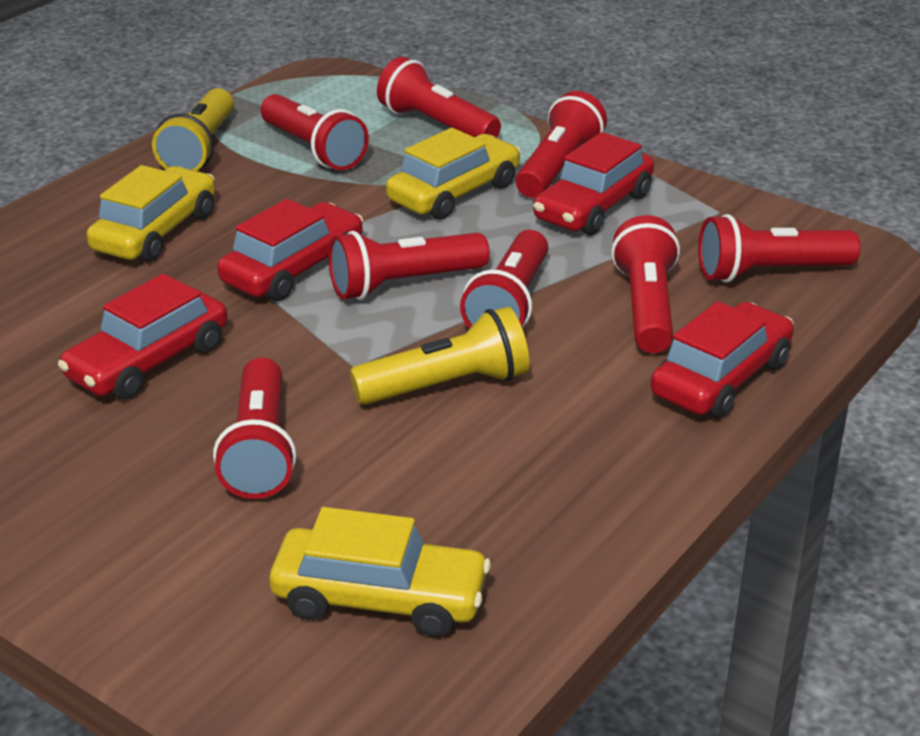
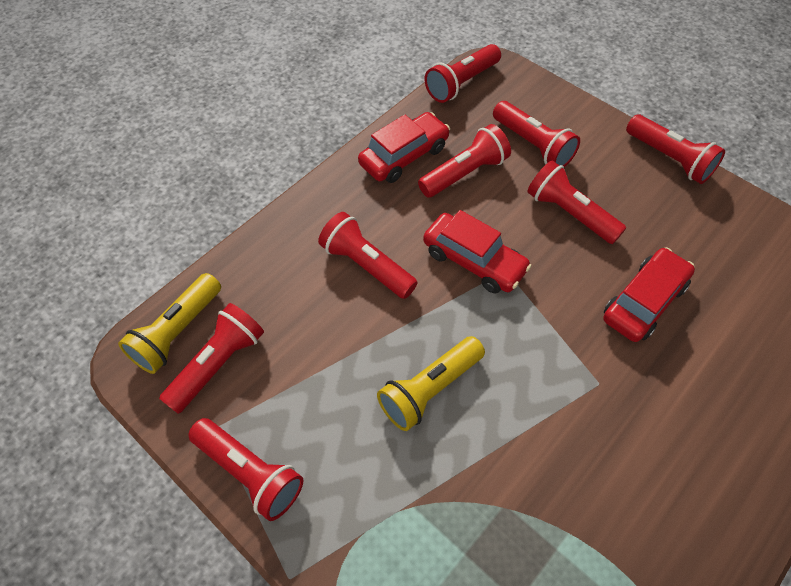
red car: 4 -> 3
yellow car: 3 -> 0

